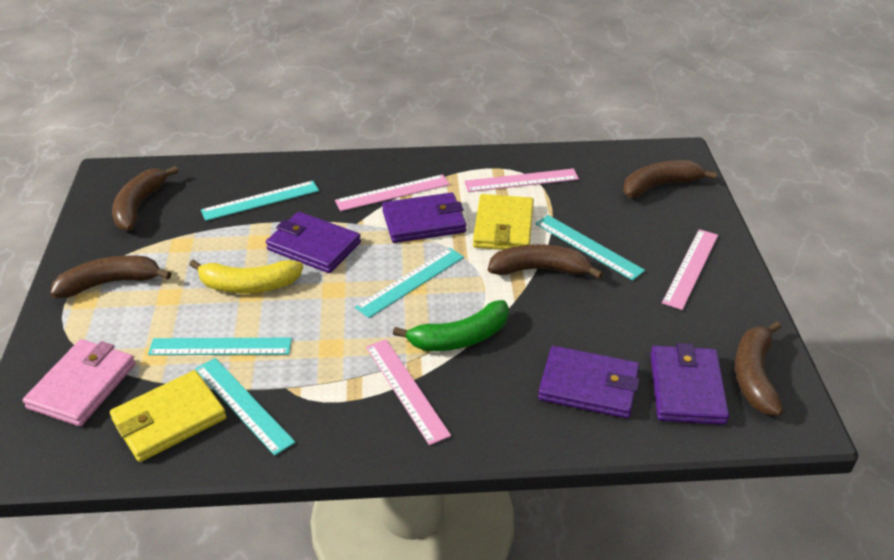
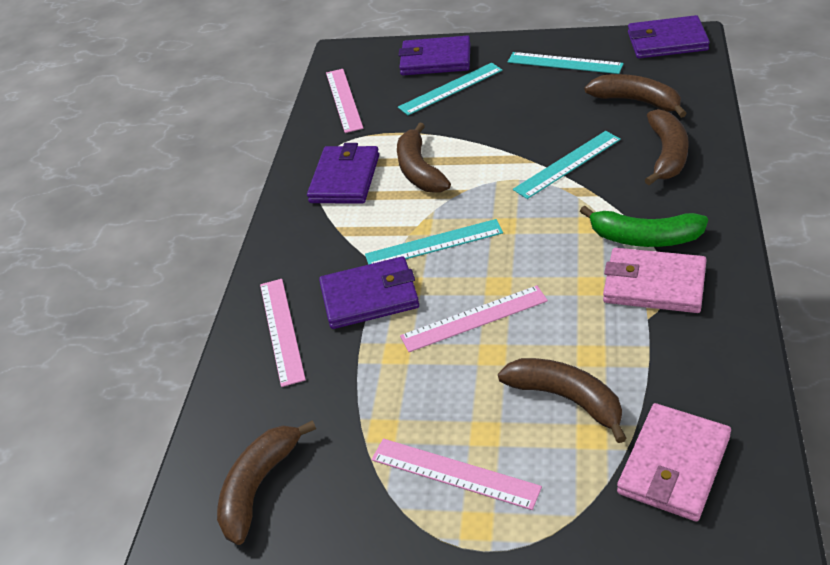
pink wallet: 1 -> 2
turquoise ruler: 5 -> 4
yellow banana: 1 -> 0
yellow wallet: 2 -> 0

